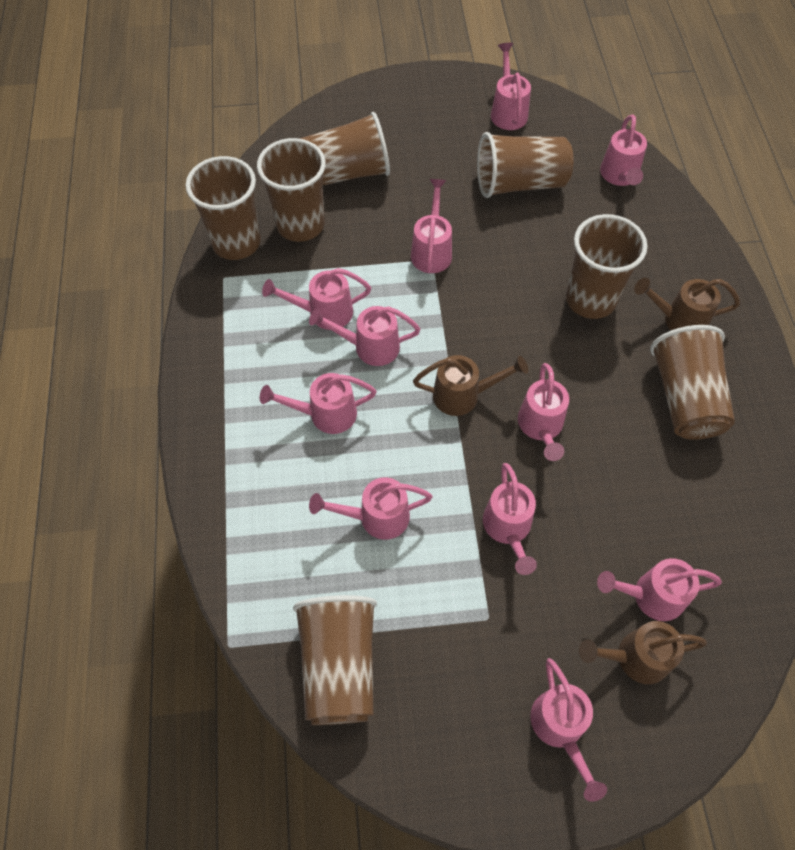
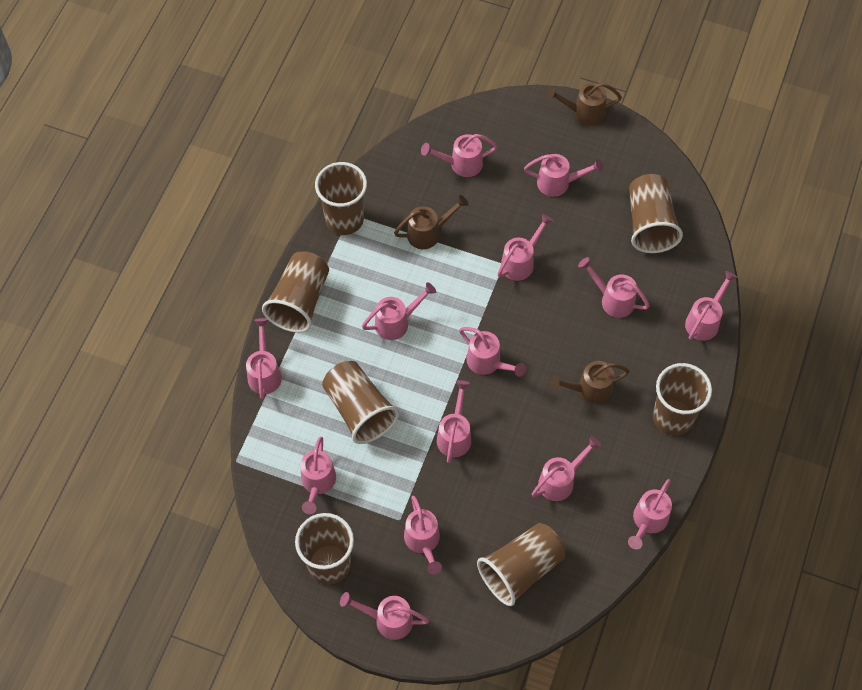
pink watering can: 11 -> 14

